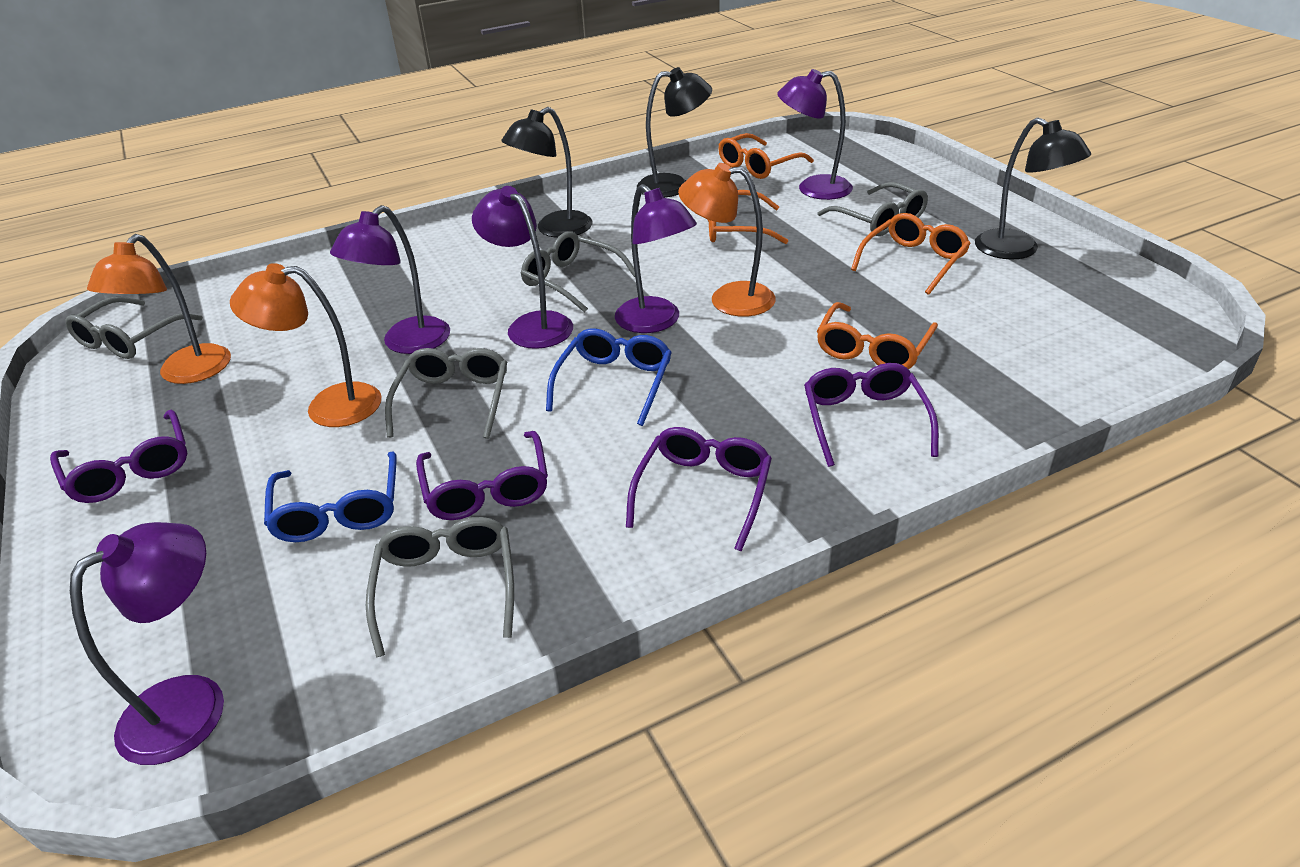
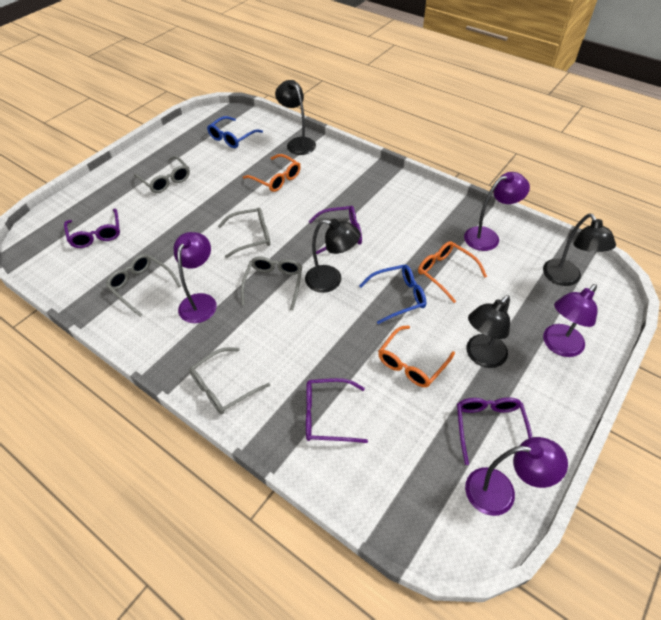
black lamp: 3 -> 4
orange glasses: 4 -> 3
orange lamp: 3 -> 0
purple lamp: 5 -> 4

